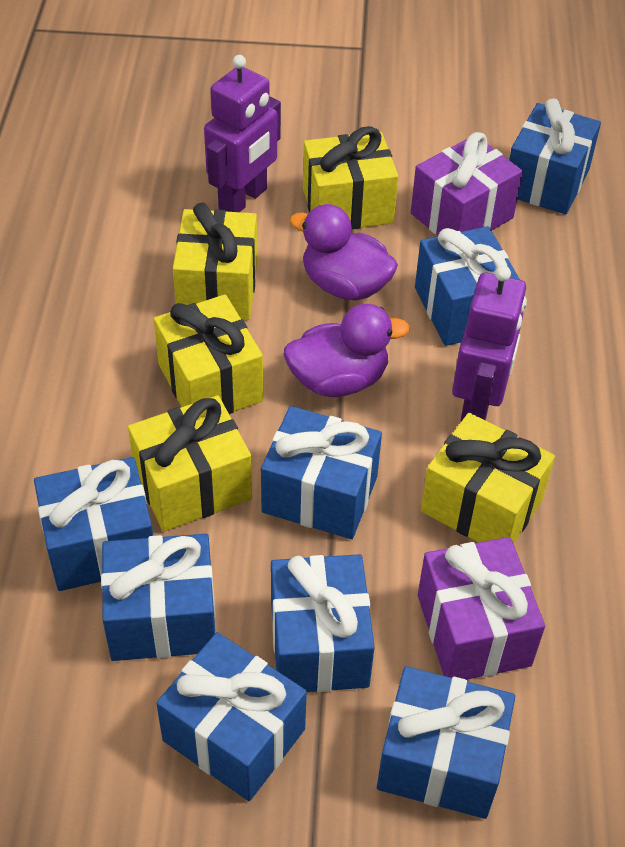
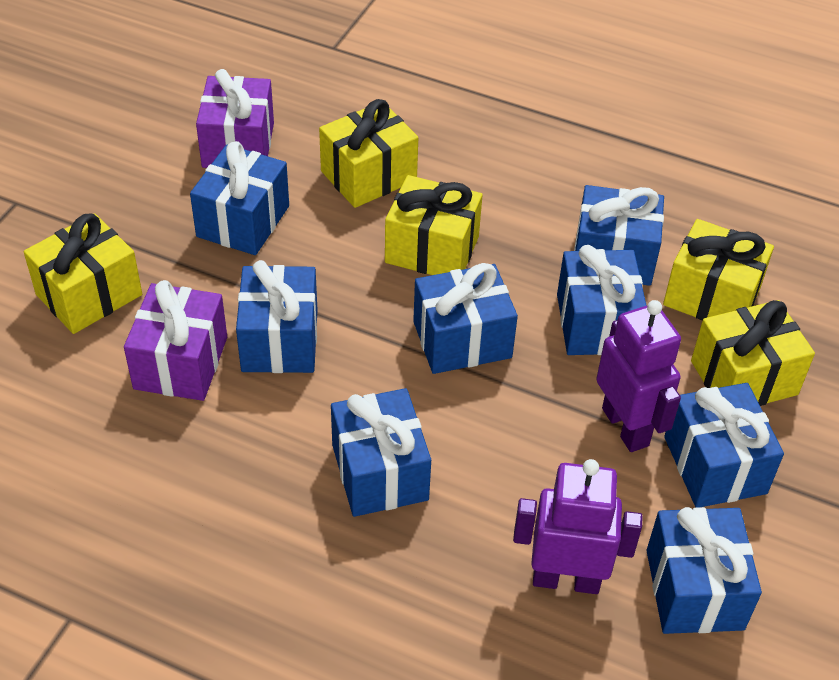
purple duck: 2 -> 0

